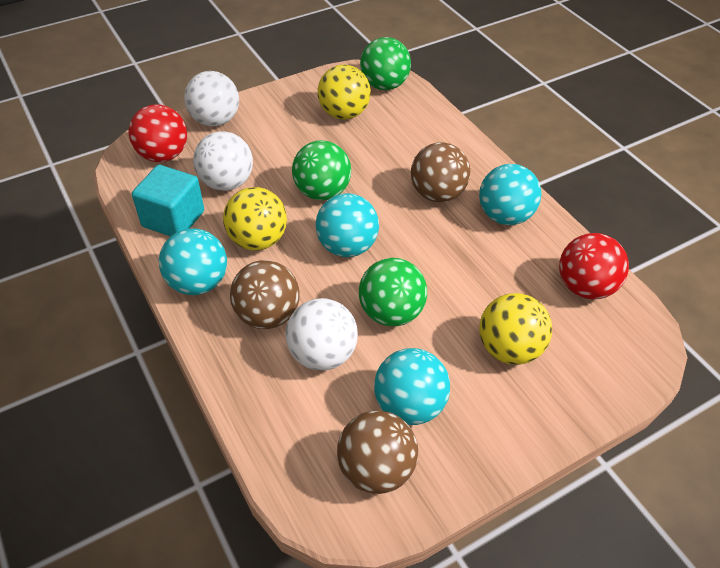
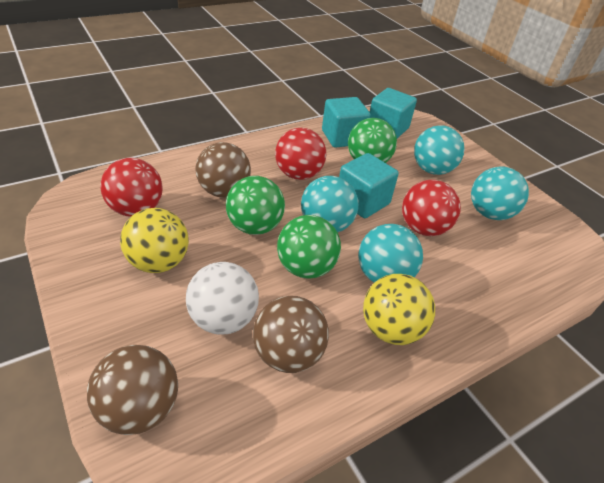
red ball: 2 -> 3
turquoise cube: 1 -> 3
white ball: 3 -> 1
yellow ball: 3 -> 2

